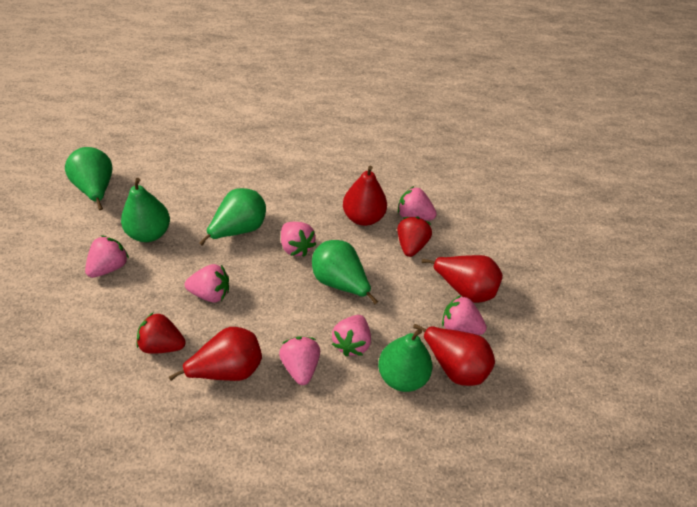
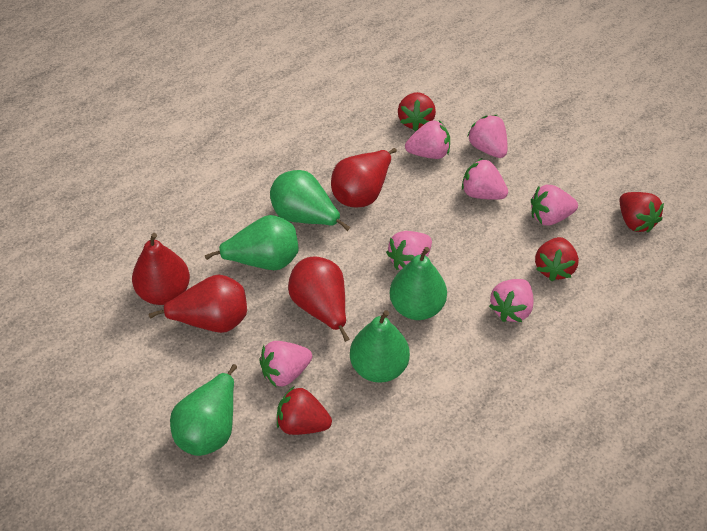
red strawberry: 2 -> 4

